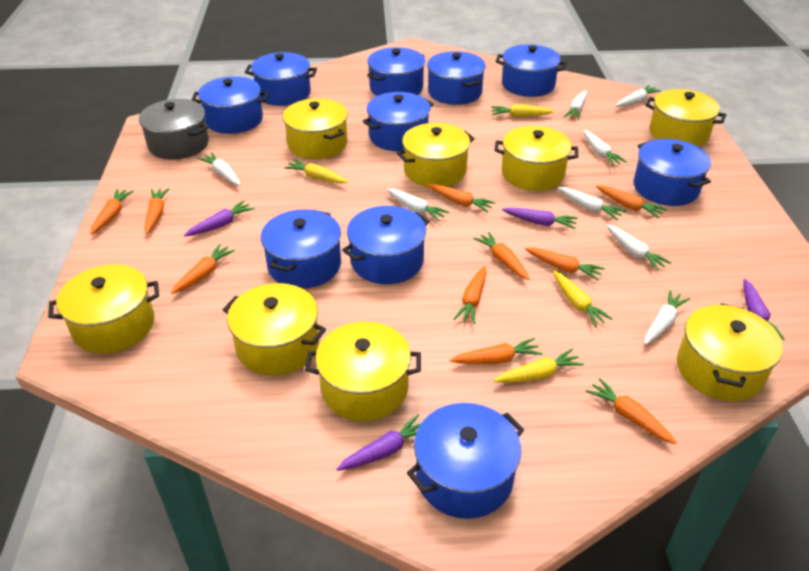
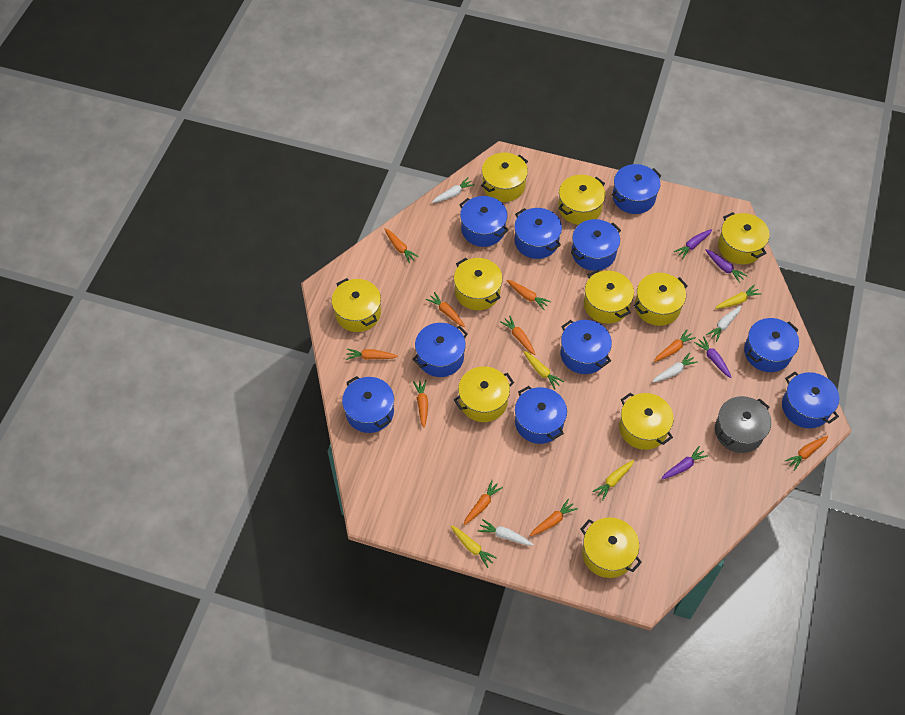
white carrot: 8 -> 4
yellow pot: 8 -> 10

